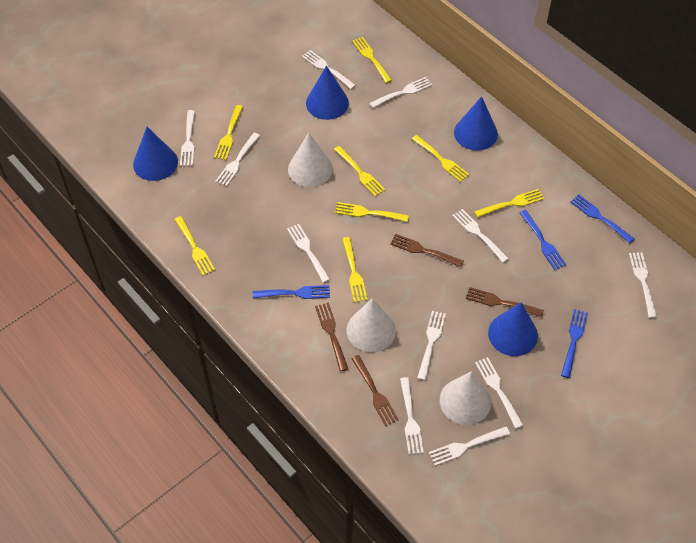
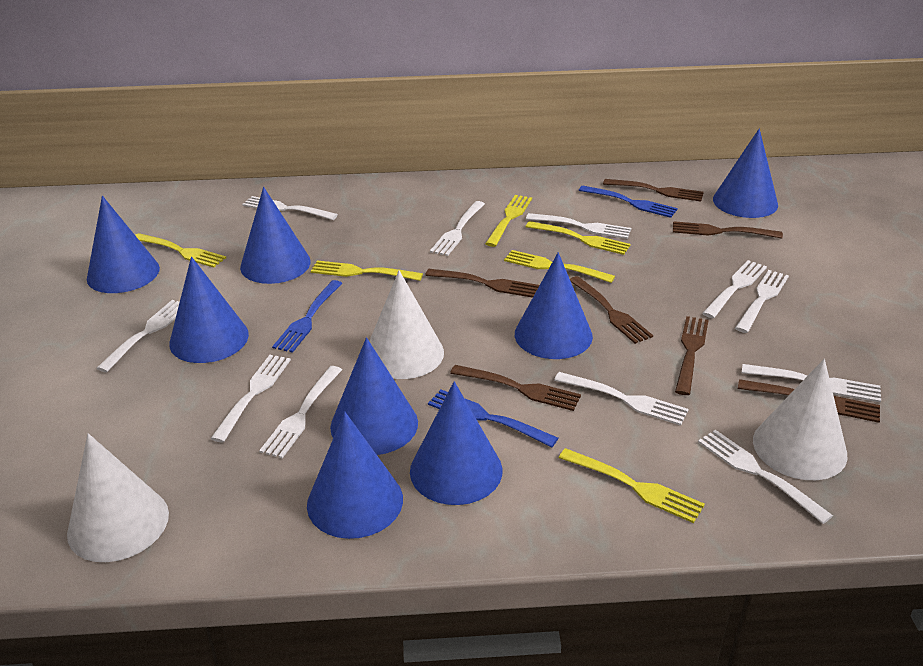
blue cone: 4 -> 8
blue fork: 4 -> 3
brown fork: 4 -> 7
yellow fork: 8 -> 6

